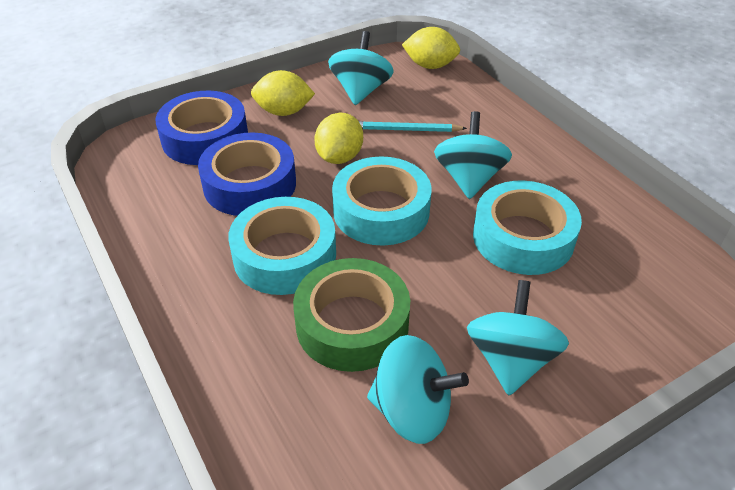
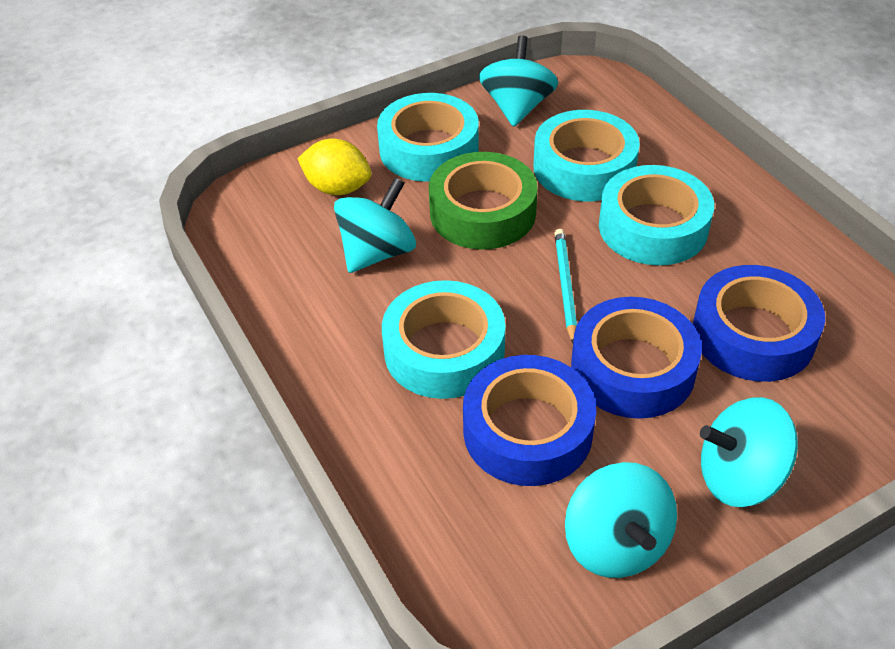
blue tape: 2 -> 3
turquoise tape: 3 -> 4
yellow lemon: 3 -> 1

